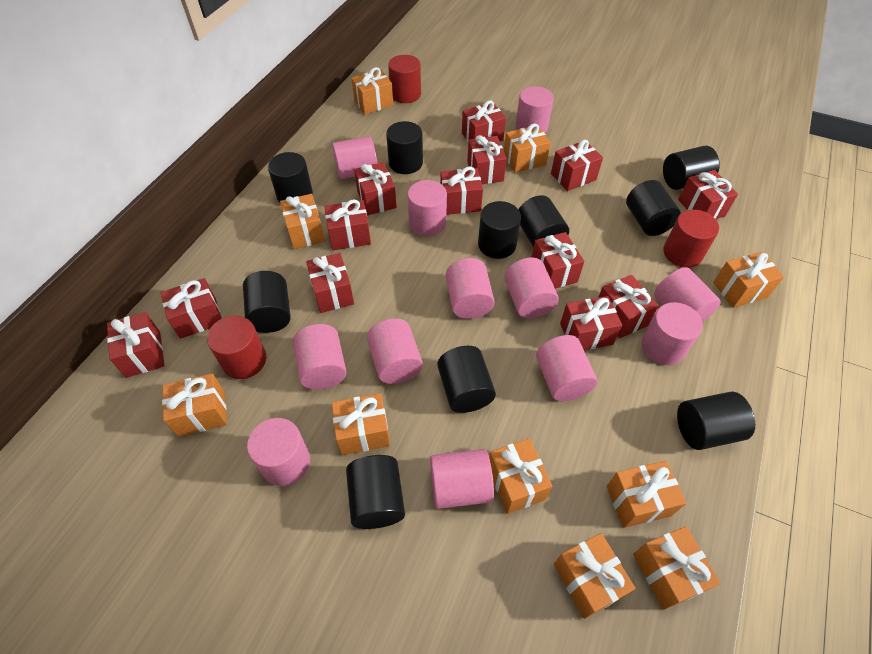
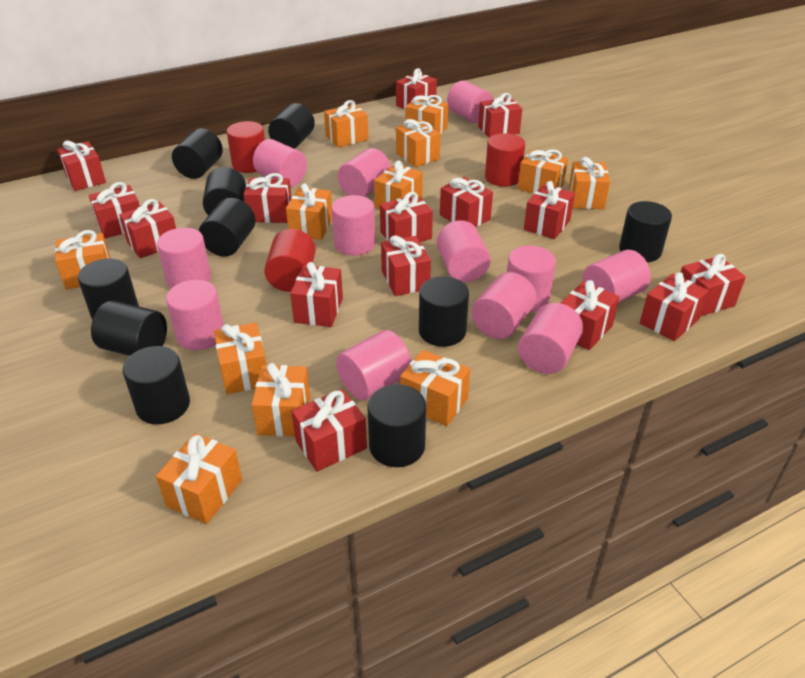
orange gift: 10 -> 12
red gift: 13 -> 15

